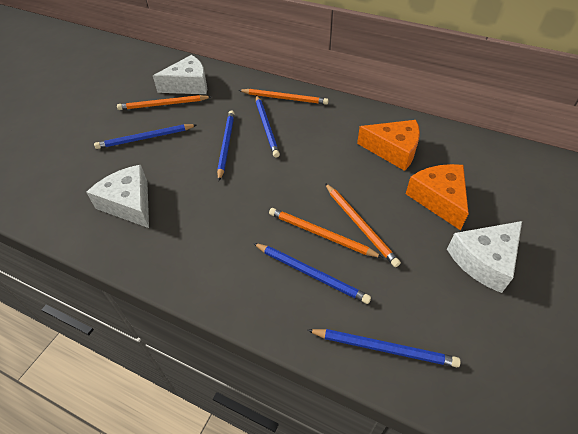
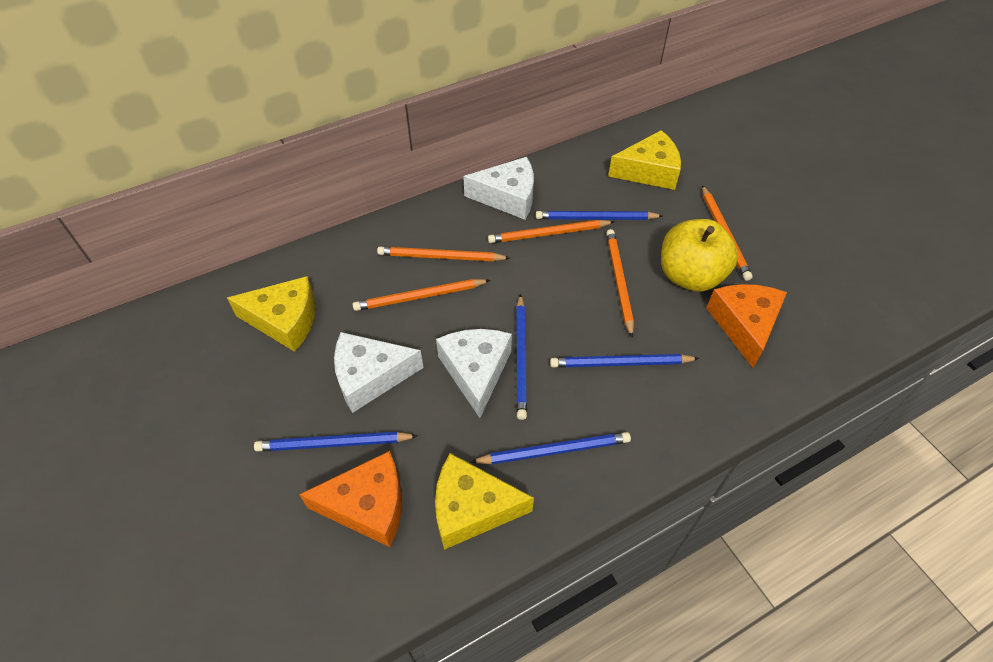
orange pencil: 4 -> 5
yellow apple: 0 -> 1
yellow cheese: 0 -> 3

